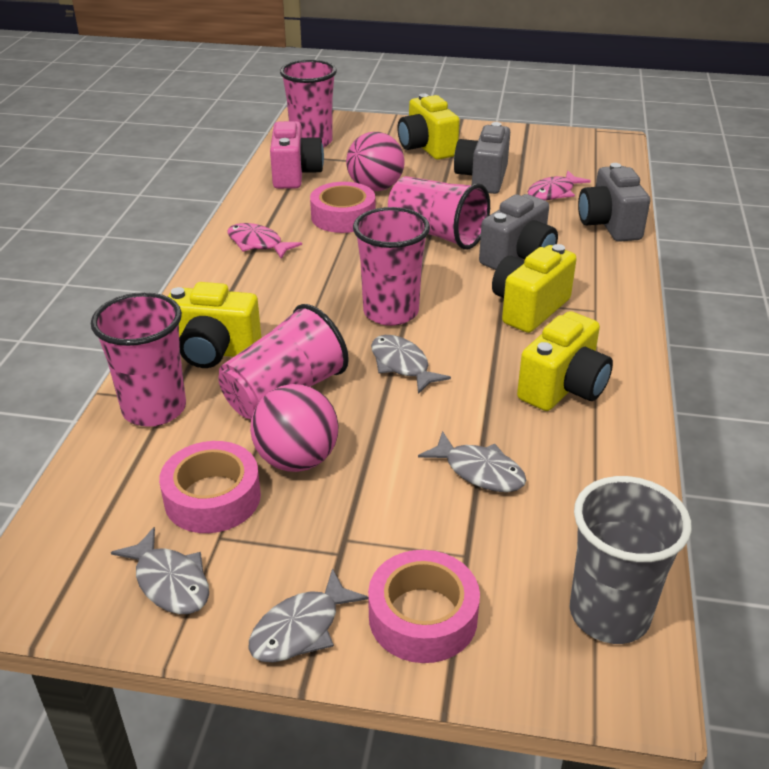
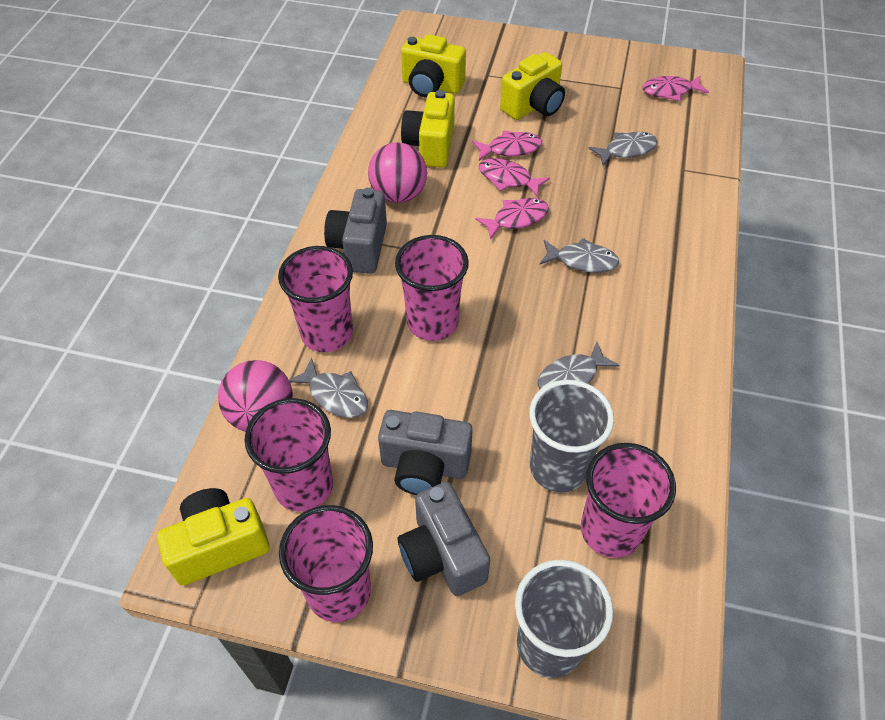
grey cup: 1 -> 2
pink camera: 1 -> 0
pink fish: 2 -> 4
pink tape: 3 -> 0

